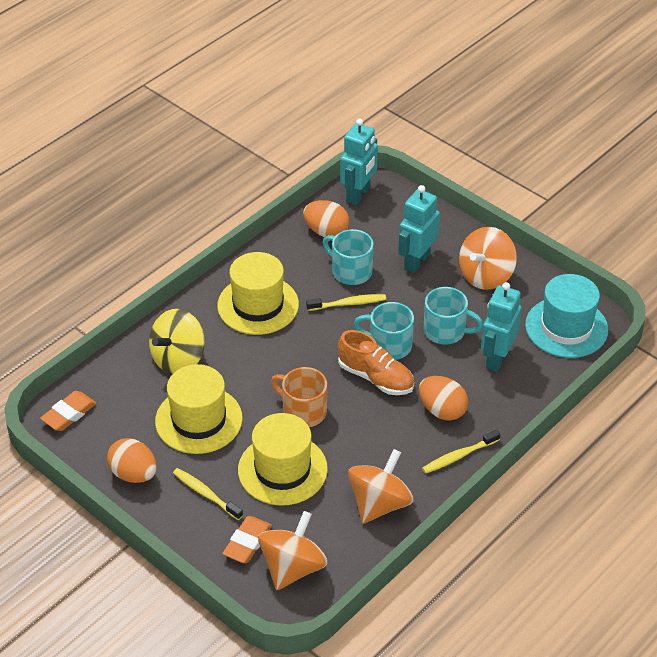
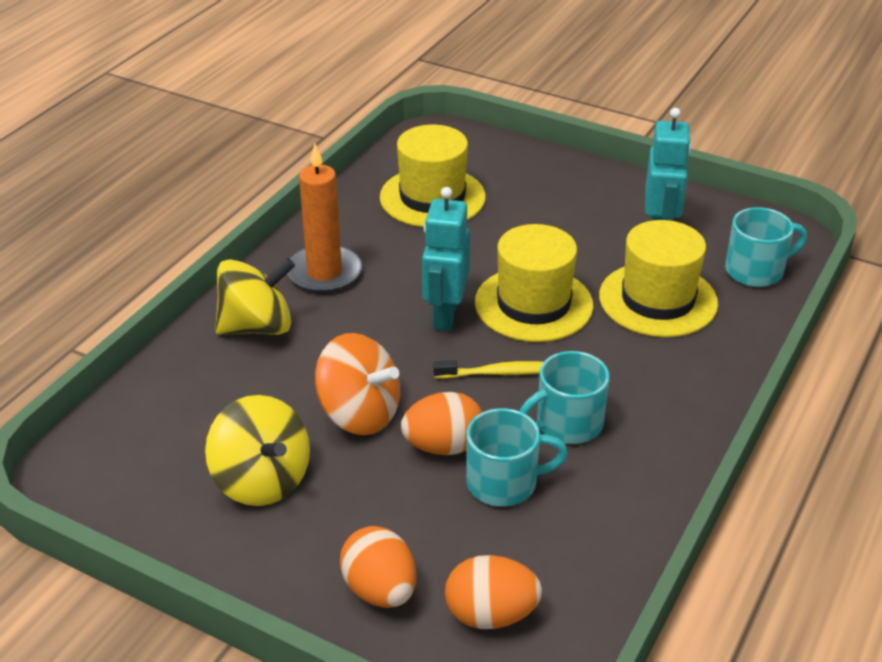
orange candle: 0 -> 1
orange eraser: 2 -> 0
orange mug: 1 -> 0
orange shoe: 1 -> 0
orange spinning top: 3 -> 1
turquoise hat: 1 -> 0
turquoise robot: 3 -> 2
yellow spinning top: 1 -> 2
yellow toothbrush: 3 -> 1

